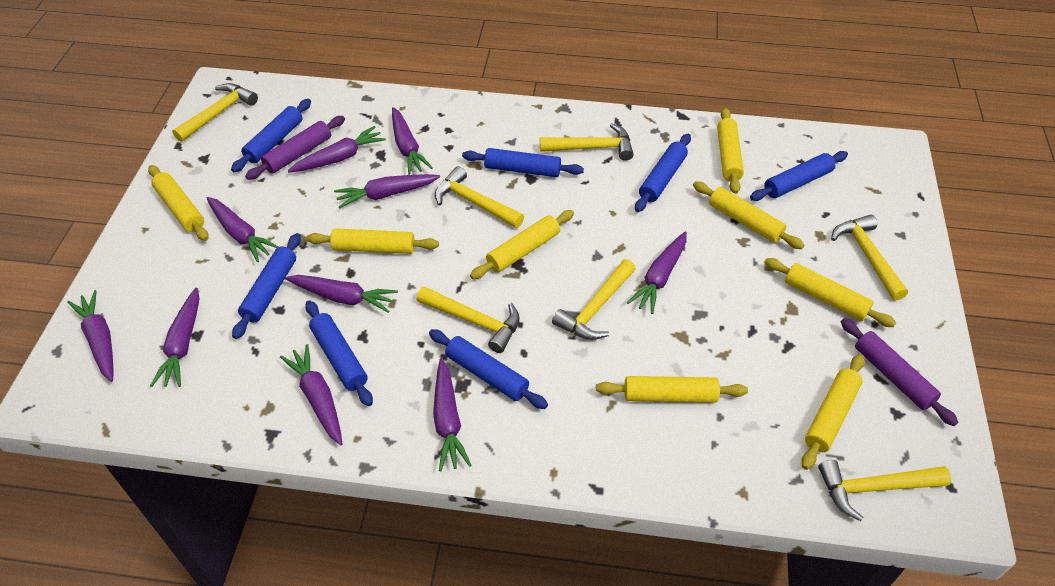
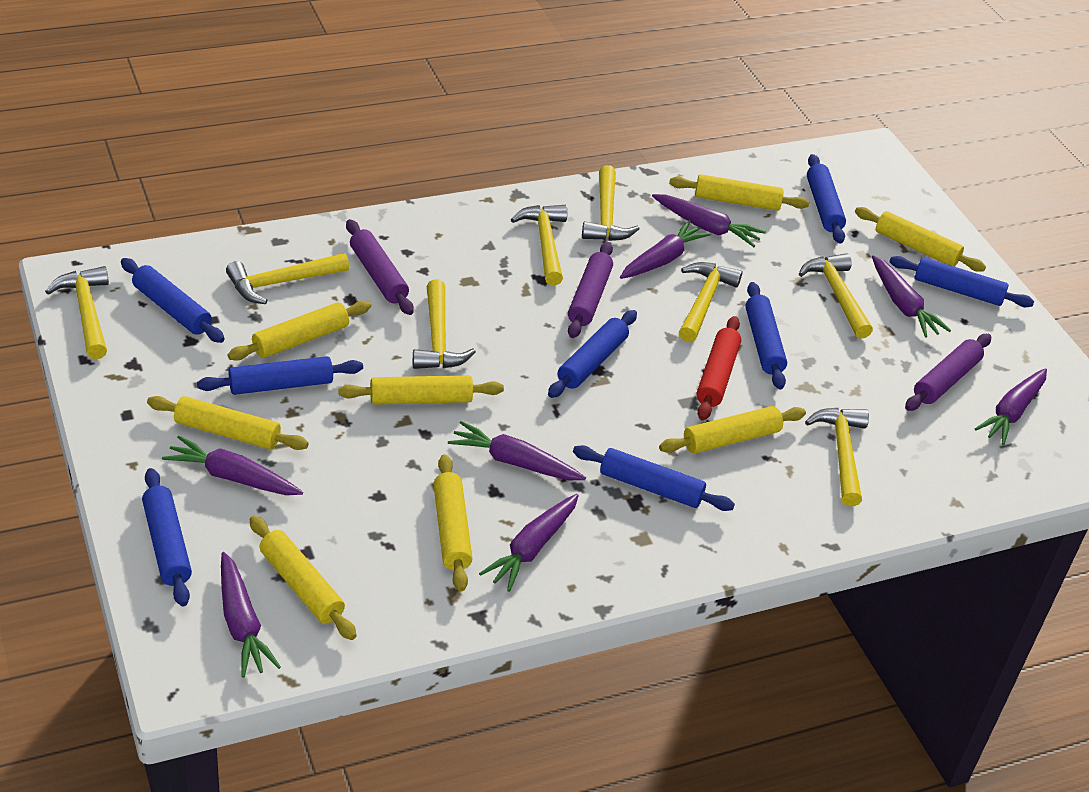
blue rolling pin: 7 -> 8
purple carrot: 10 -> 8
purple rolling pin: 2 -> 3
red rolling pin: 0 -> 1
yellow hammer: 7 -> 8

